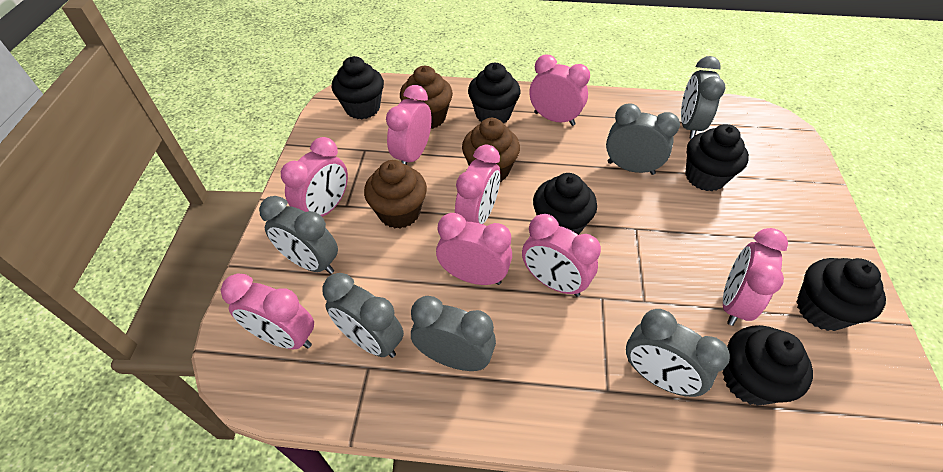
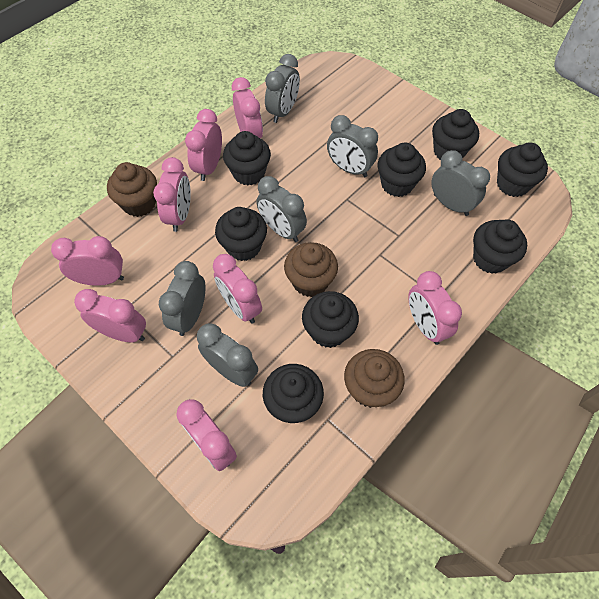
black cupcake: 6 -> 8

